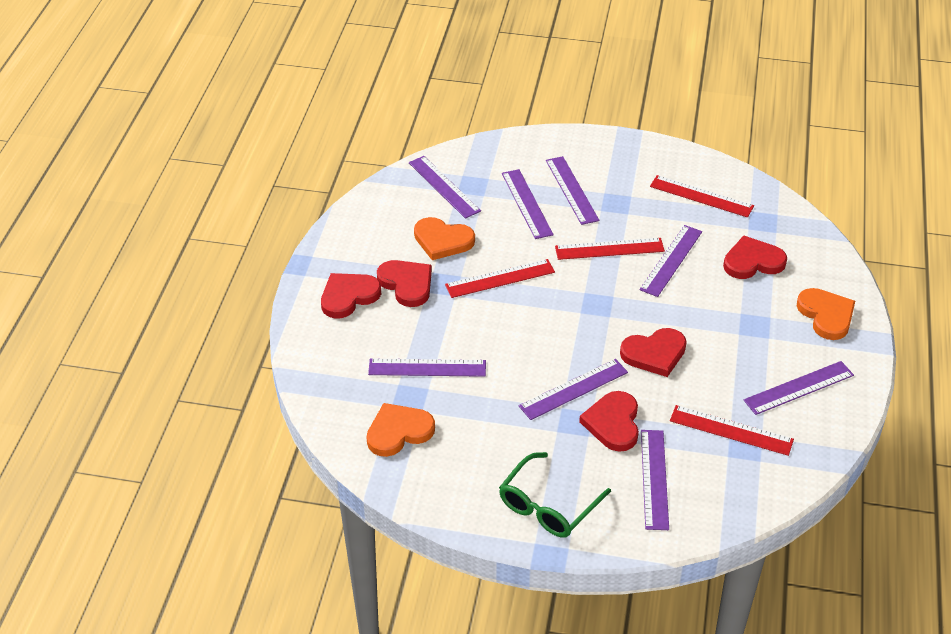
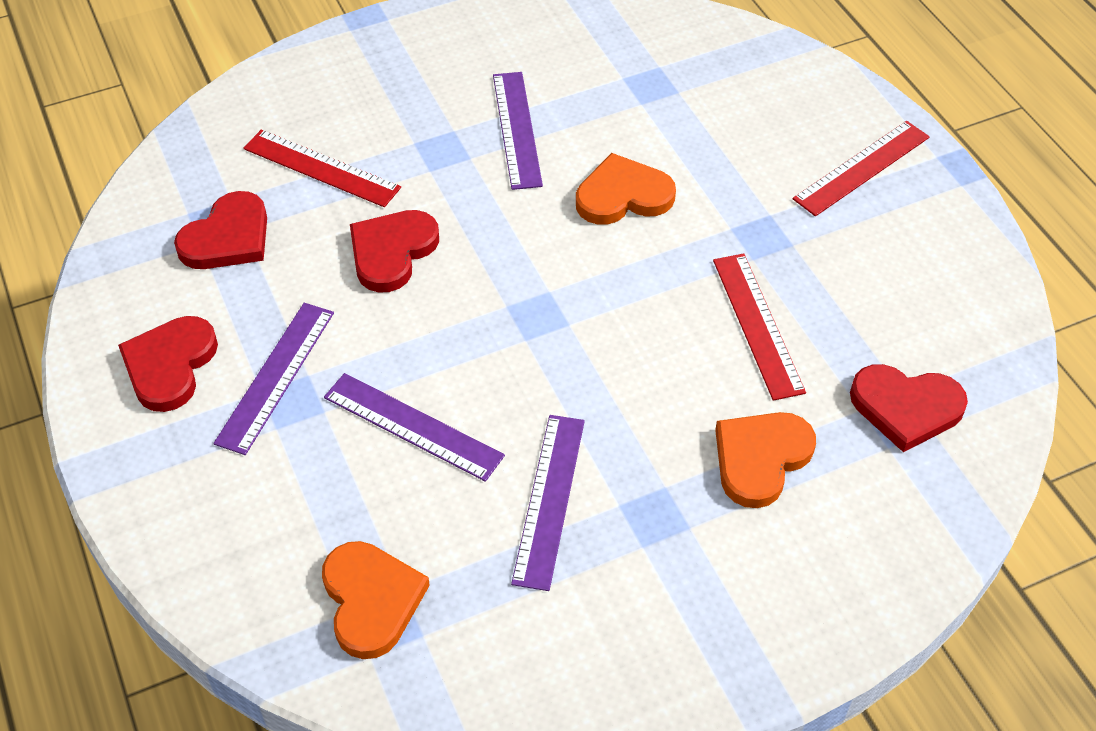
green glasses: 1 -> 0
purple ruler: 8 -> 4
red heart: 5 -> 4
red ruler: 4 -> 3

